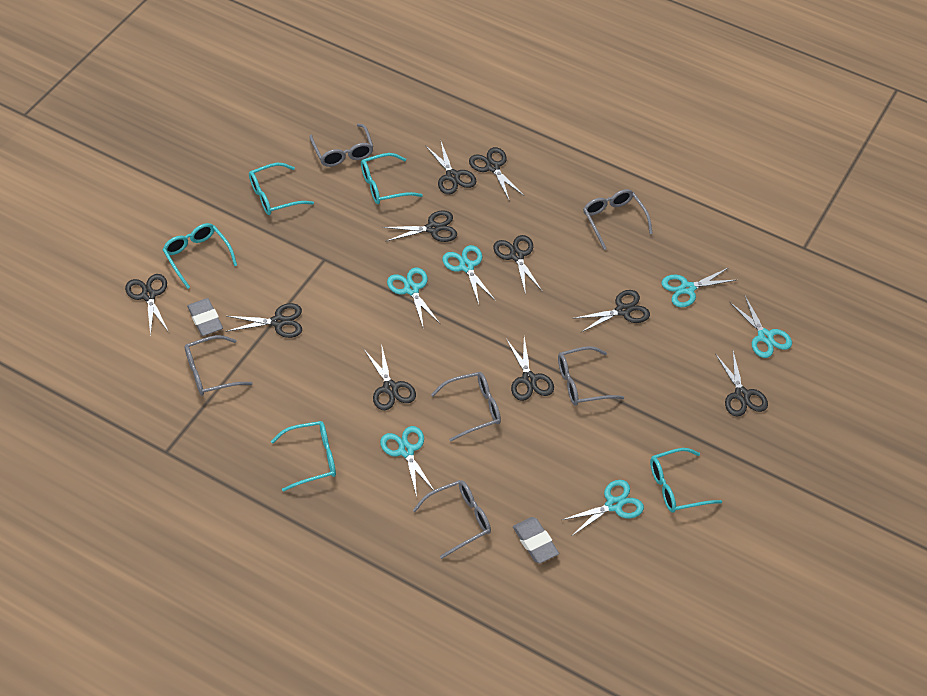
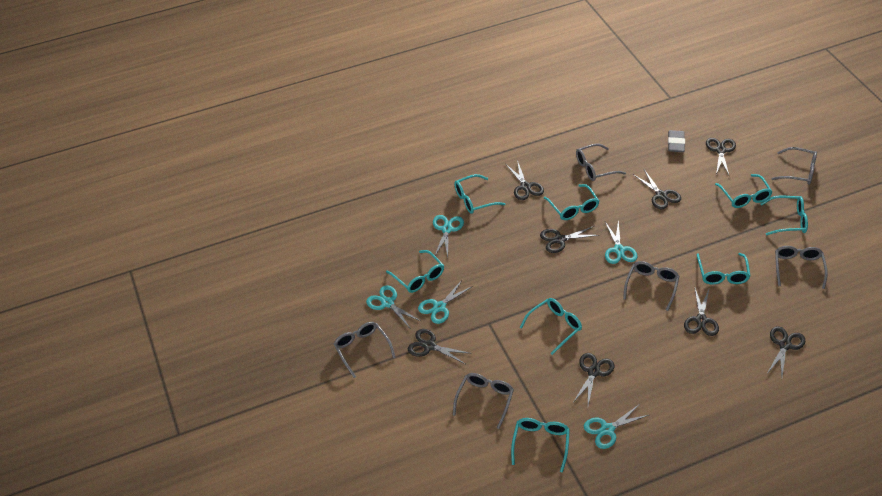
black scissors: 10 -> 8
grey eraser: 2 -> 1
turquoise glasses: 5 -> 8
turquoise scissors: 6 -> 5

